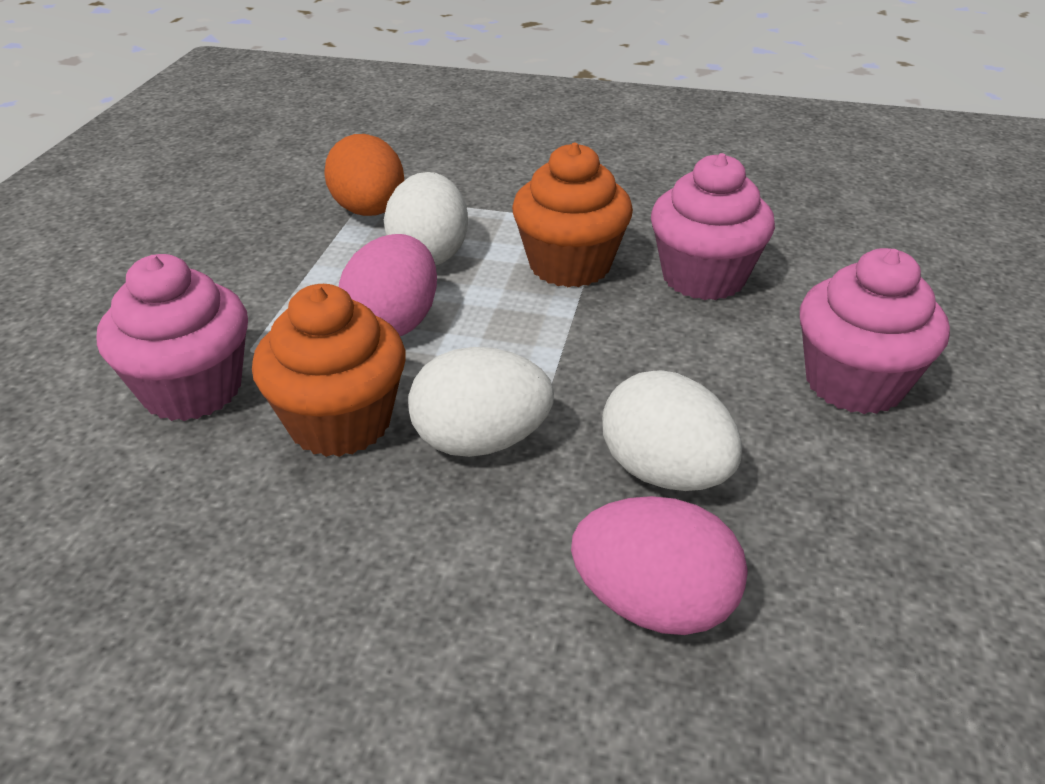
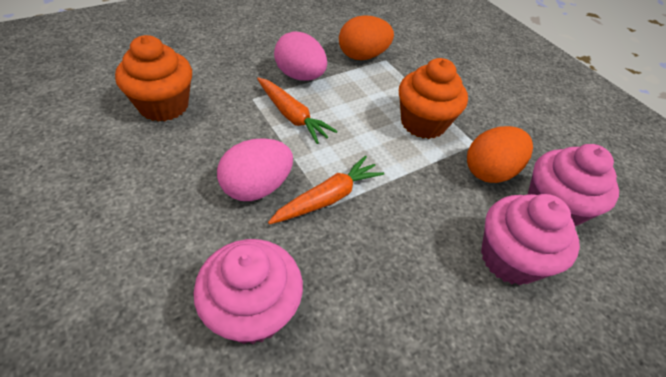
orange carrot: 0 -> 2
orange egg: 1 -> 2
white egg: 3 -> 0

